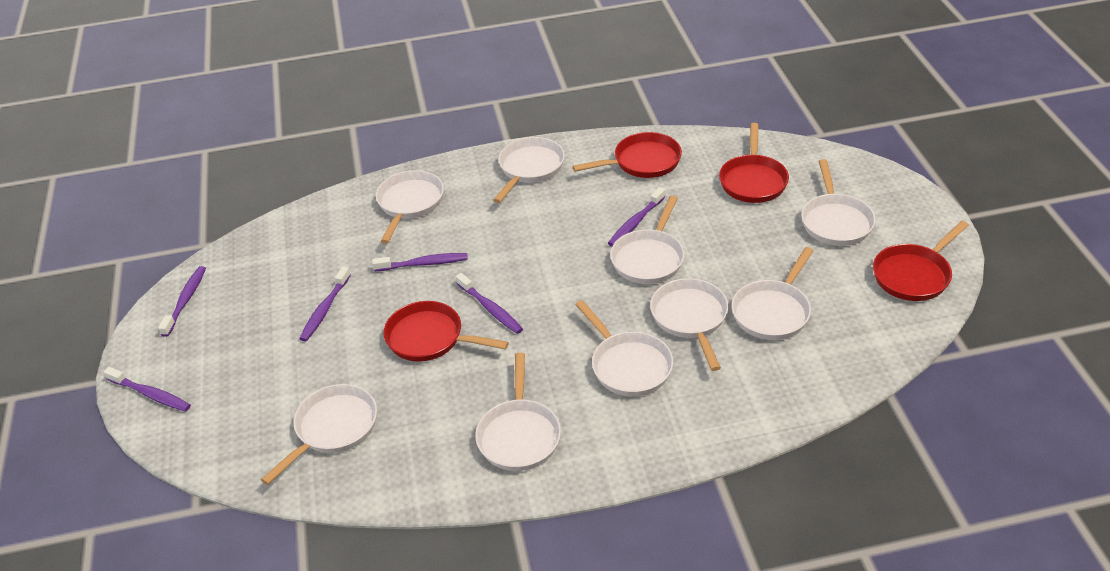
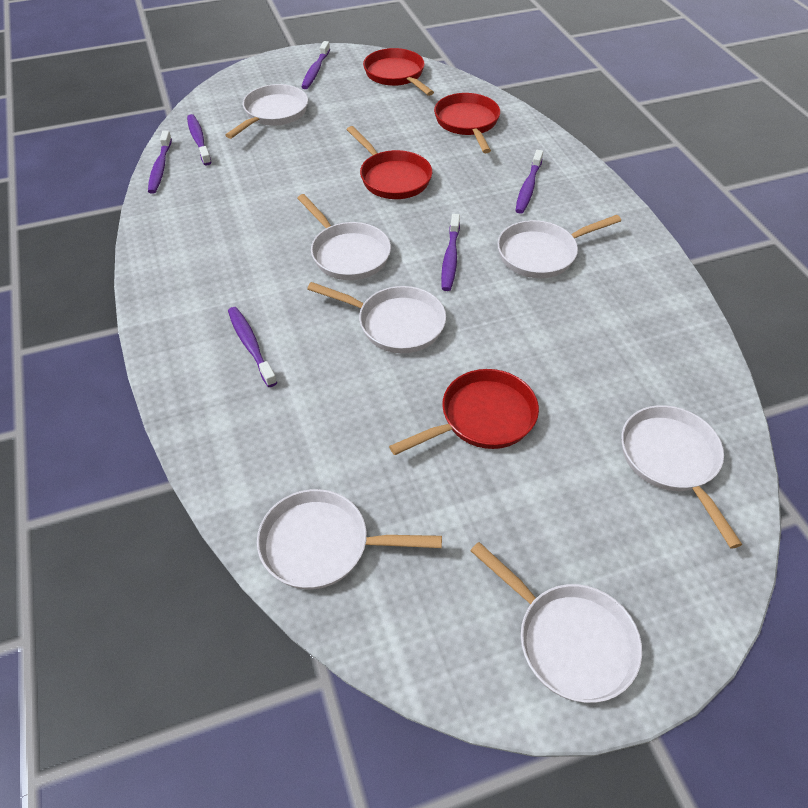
white pan: 9 -> 7

